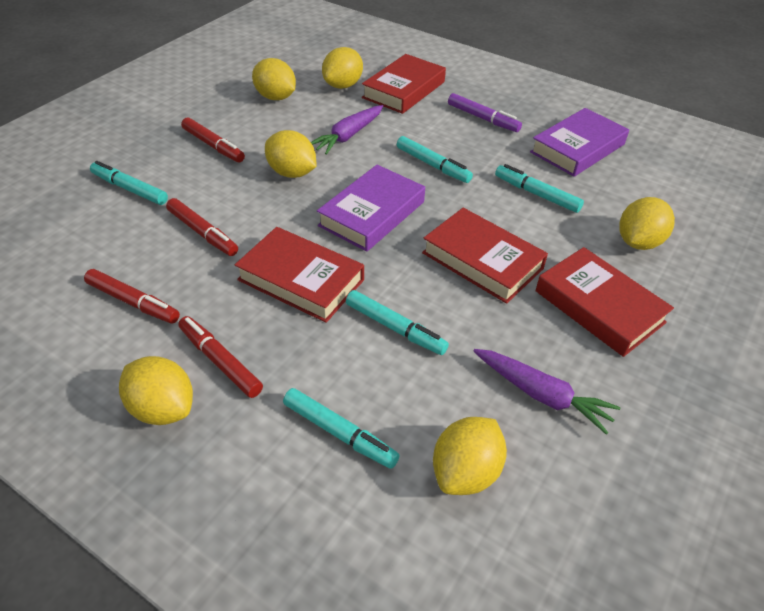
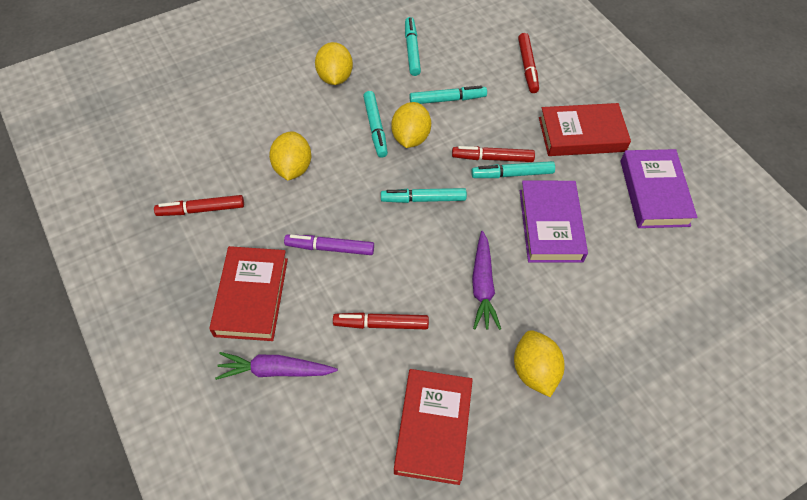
red book: 4 -> 3
yellow lemon: 6 -> 4

